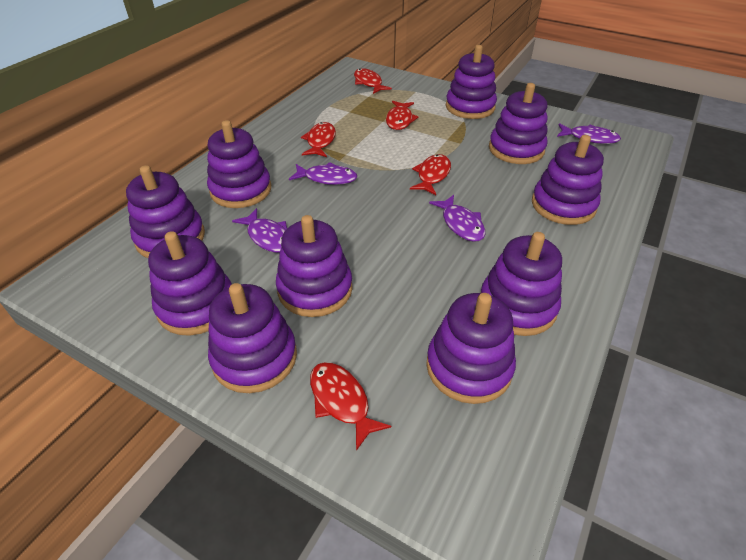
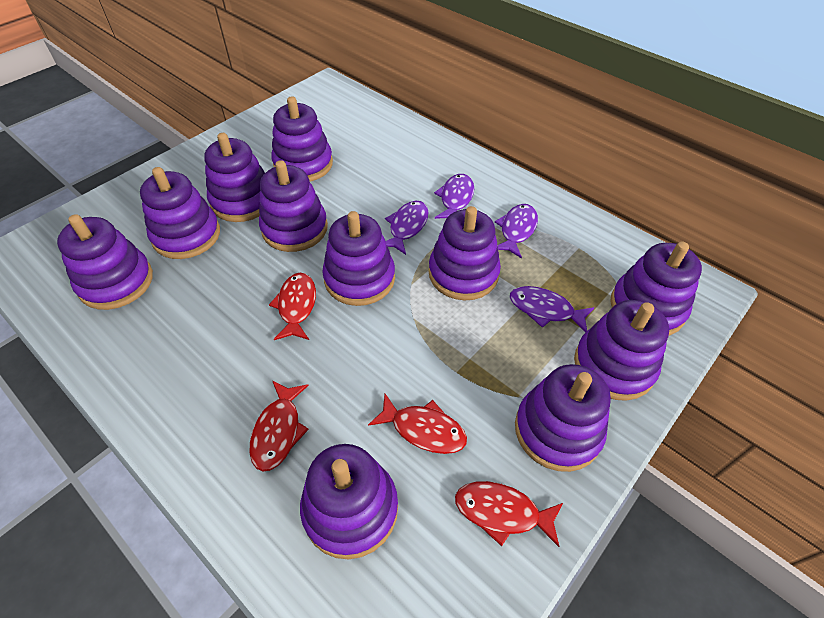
purple stacking toy: 10 -> 11
red fish: 5 -> 4

